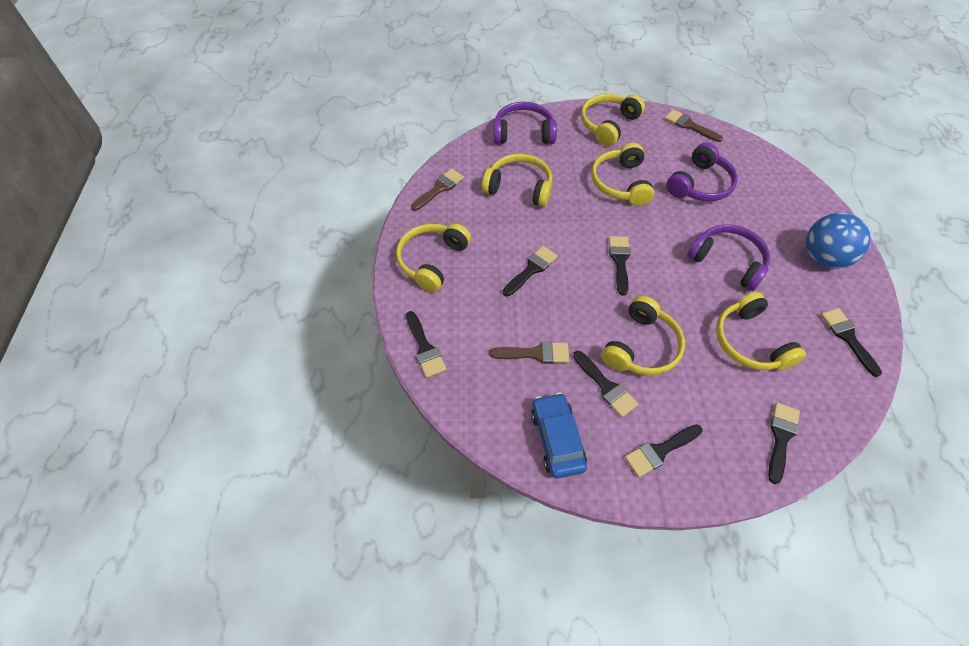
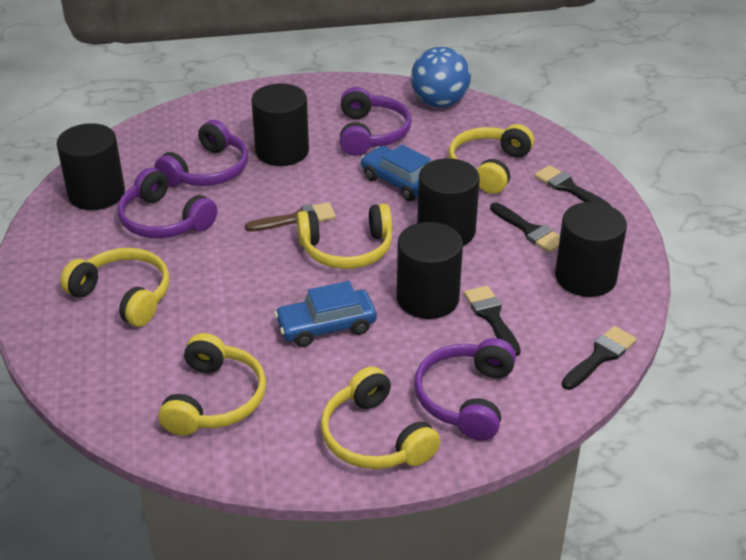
black brush: 7 -> 4
black cylinder: 0 -> 5
blue car: 1 -> 2
brown brush: 3 -> 1
purple headphones: 3 -> 4
yellow headphones: 6 -> 5

